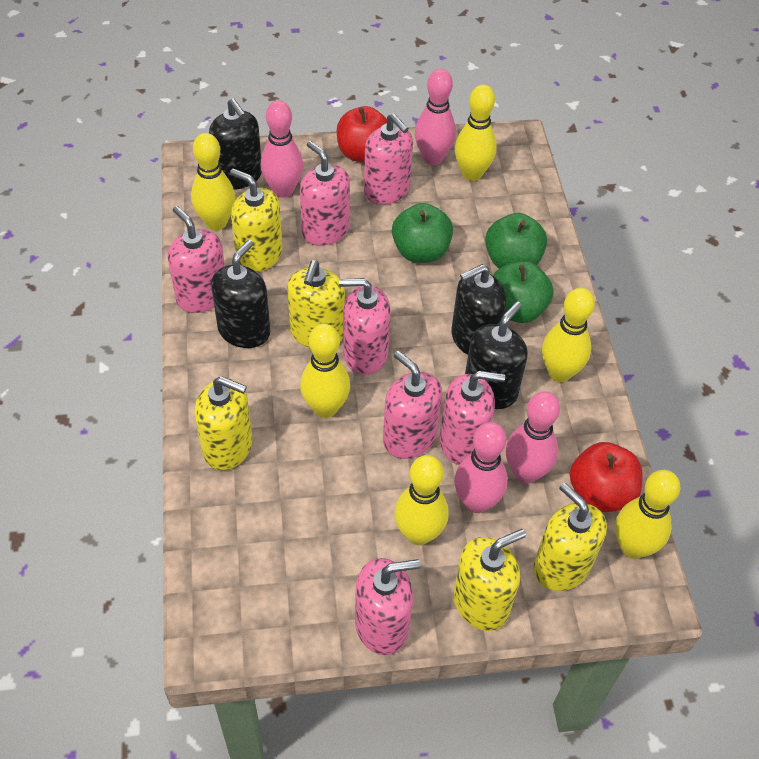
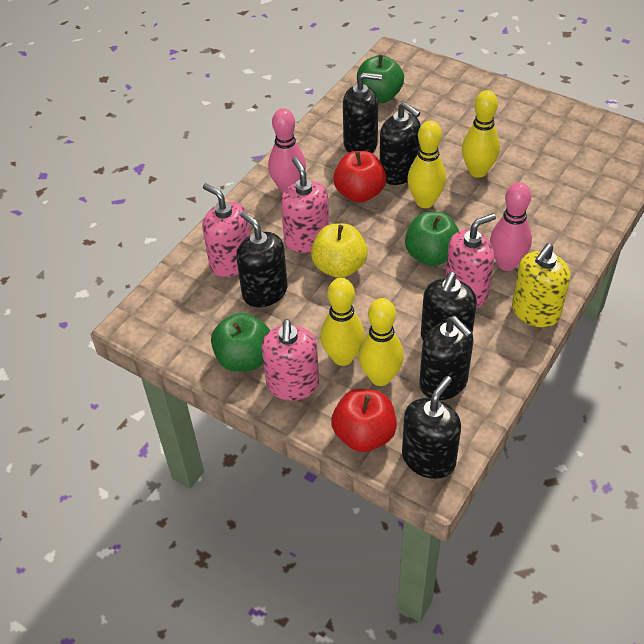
black soap dispenser: 4 -> 6
pink bowling pin: 4 -> 2
pink soap dispenser: 7 -> 4
yellow apple: 0 -> 1
yellow bowling pin: 6 -> 4
yellow soap dispenser: 5 -> 1

